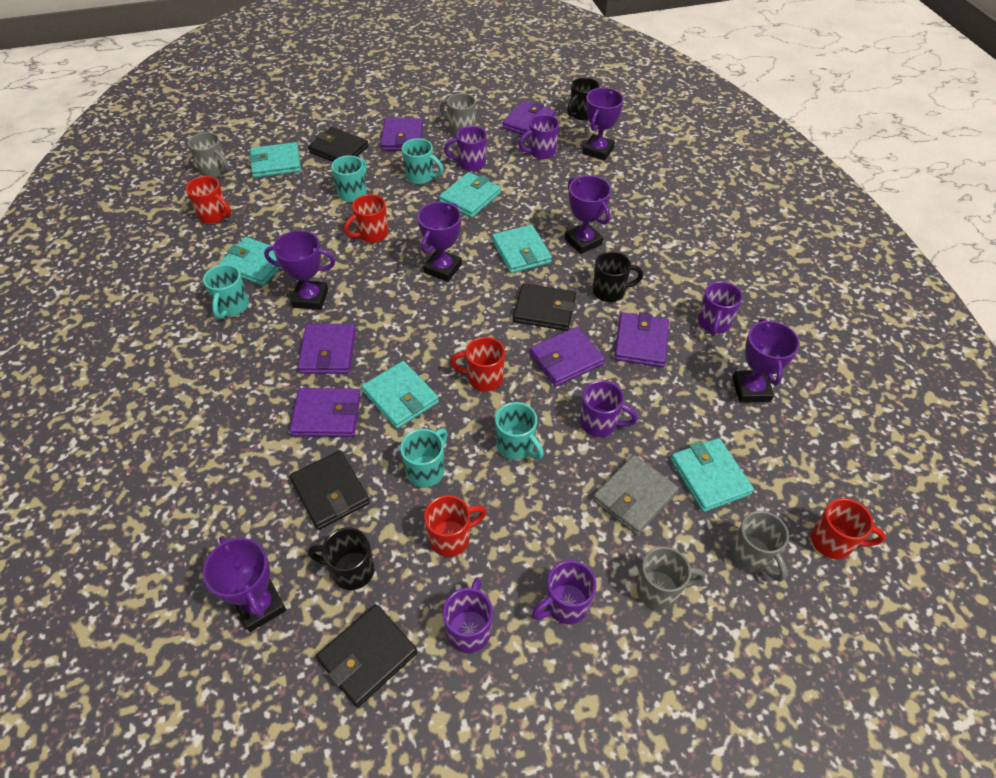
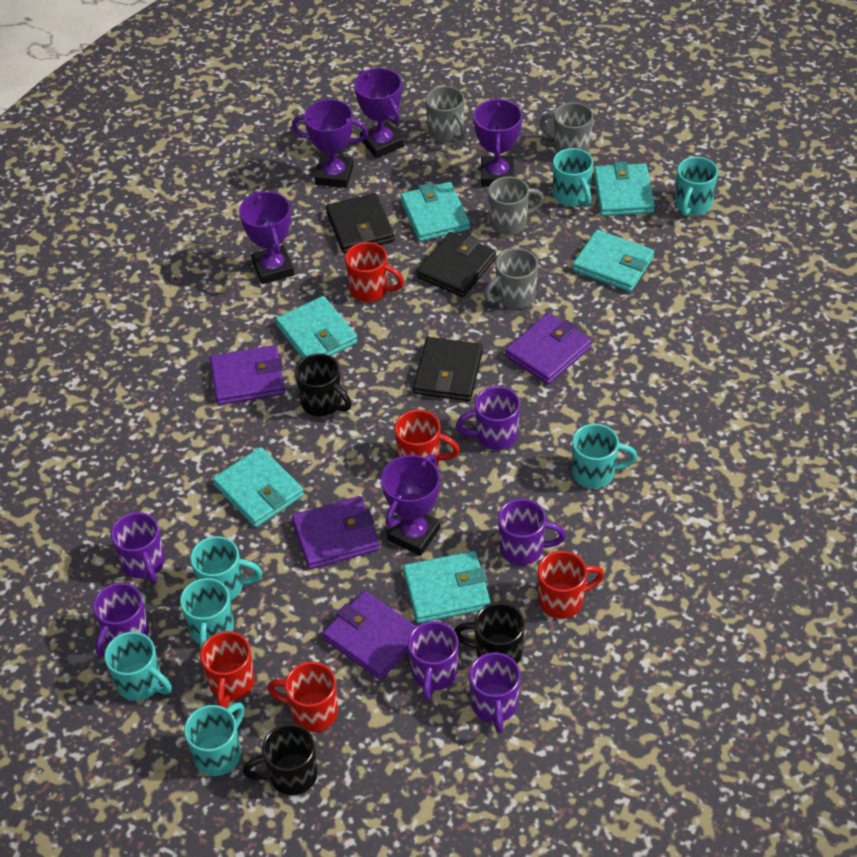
black wallet: 4 -> 3
grey wallet: 1 -> 0
purple trophy: 6 -> 5
purple wallet: 6 -> 4
turquoise mug: 5 -> 7

